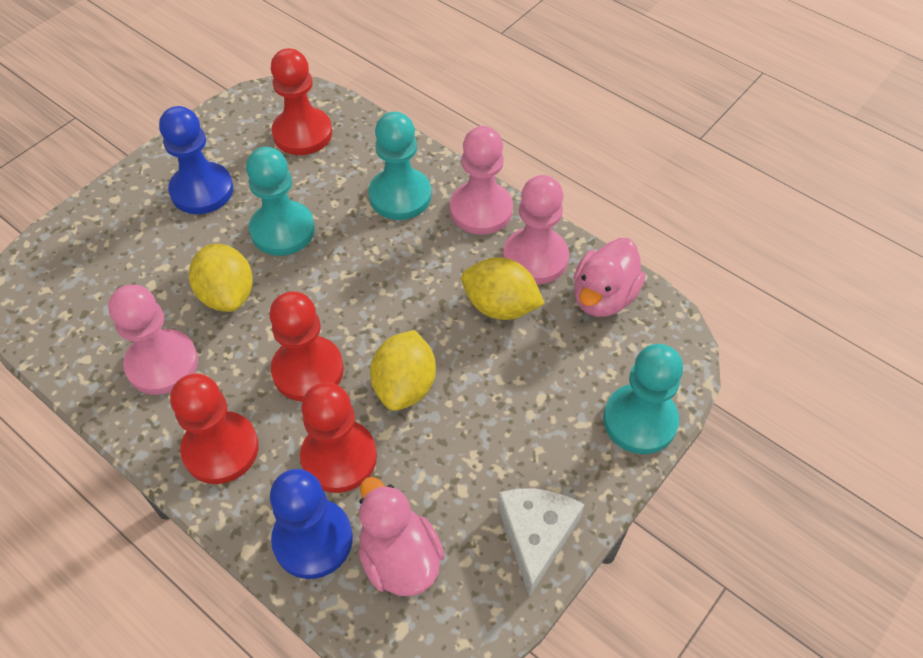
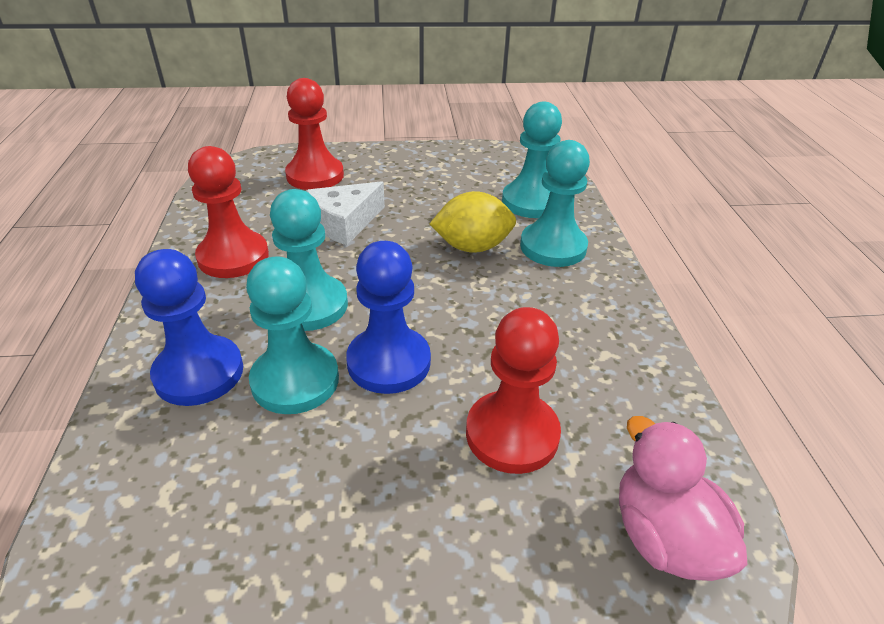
pink duck: 2 -> 1
pink pawn: 3 -> 0
red pawn: 4 -> 3
turquoise pawn: 3 -> 4
yellow lemon: 3 -> 1

